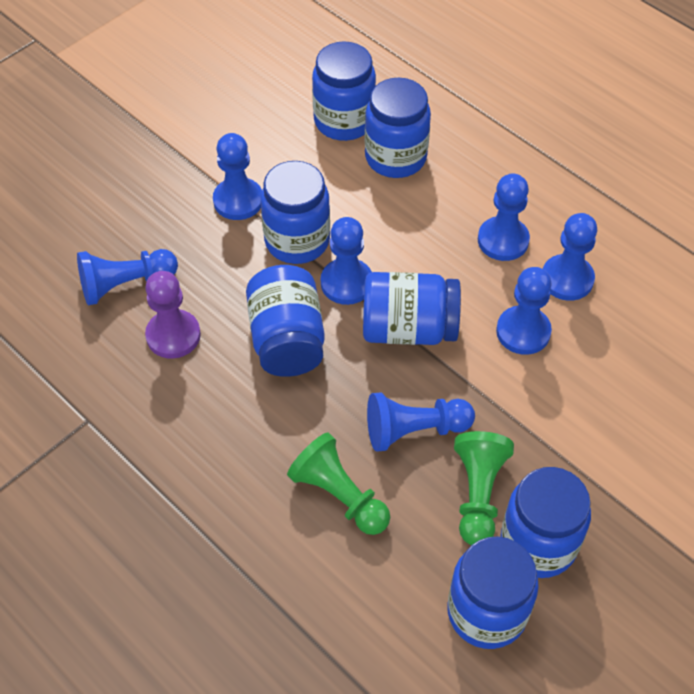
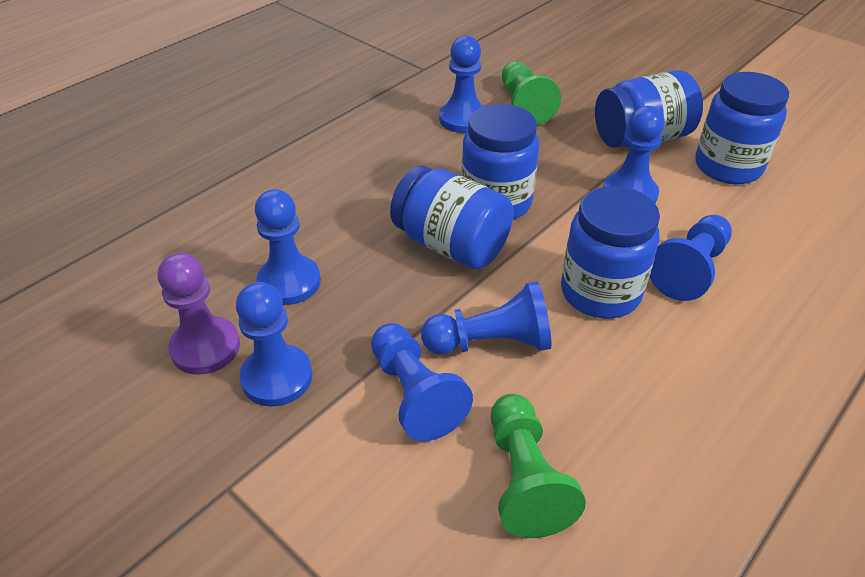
blue jar: 7 -> 5

